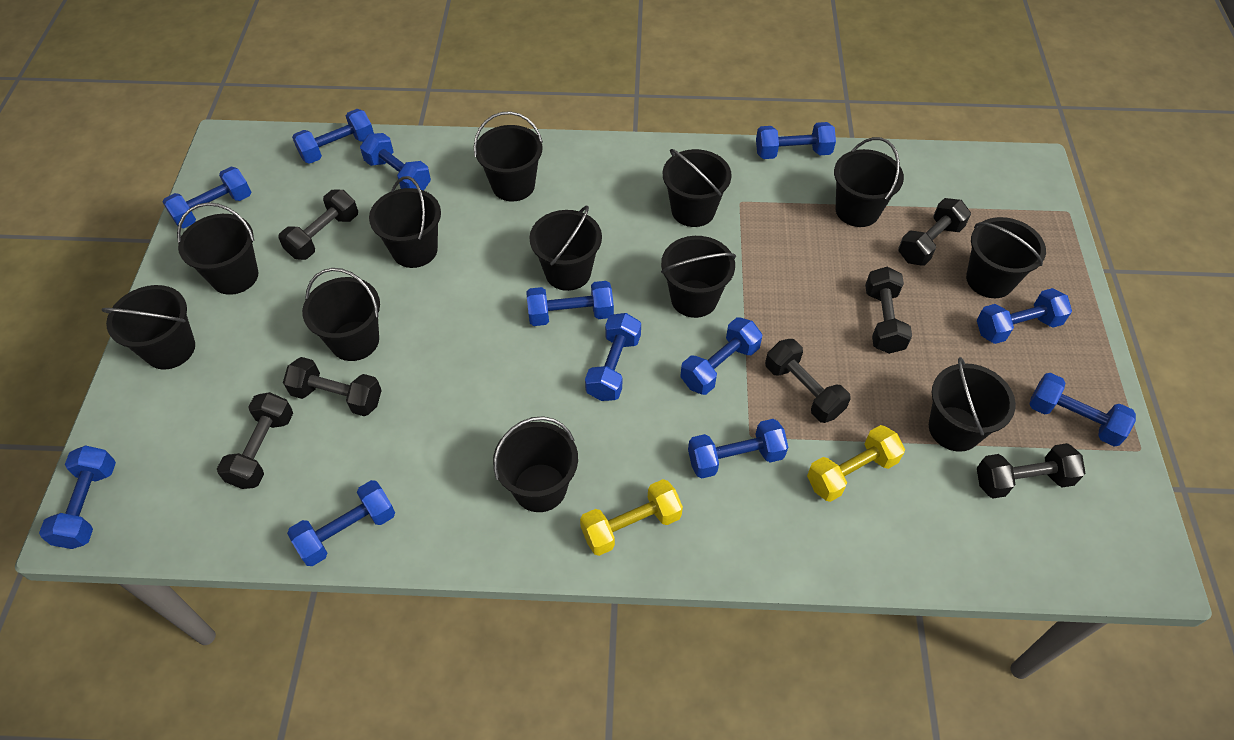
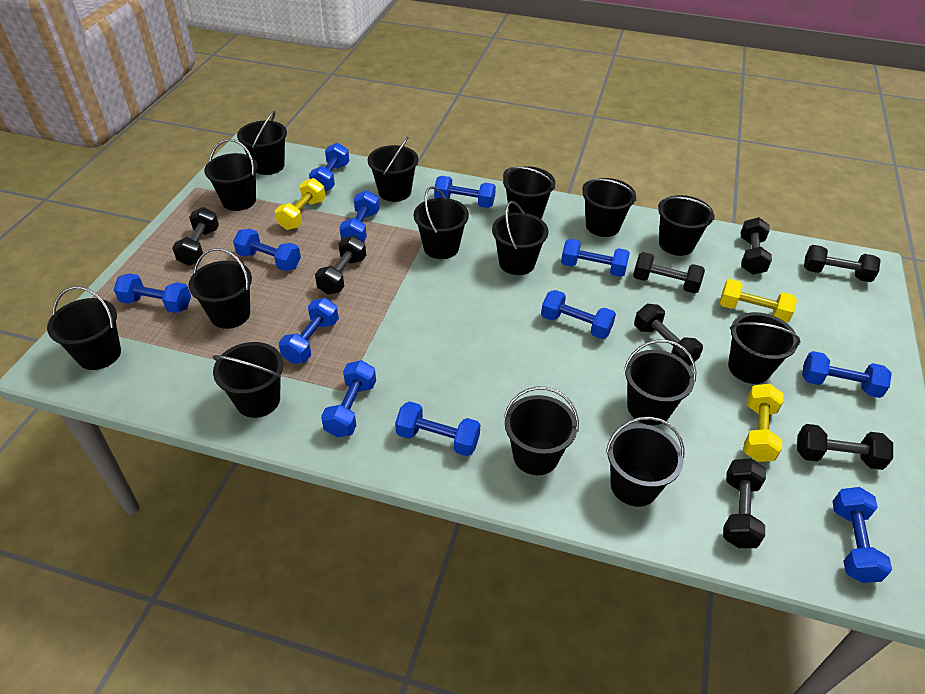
black bucket: 12 -> 15
black dumbbell: 7 -> 8
yellow dumbbell: 2 -> 3

